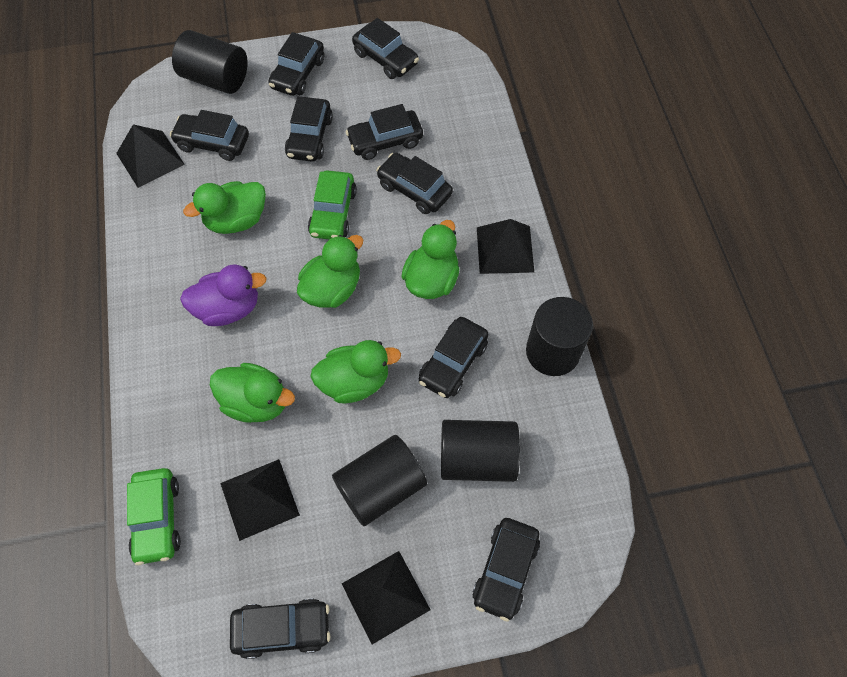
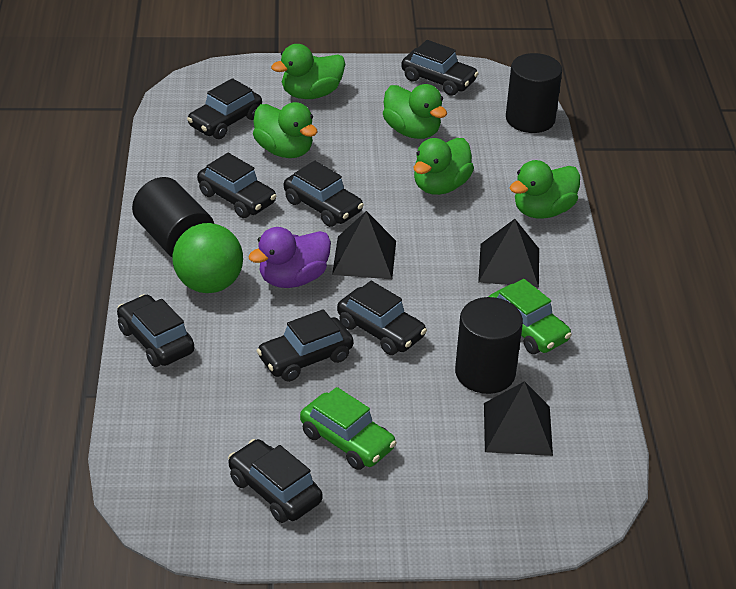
black car: 9 -> 8
black cylinder: 4 -> 3
black pyramid: 4 -> 3
green ball: 0 -> 1

